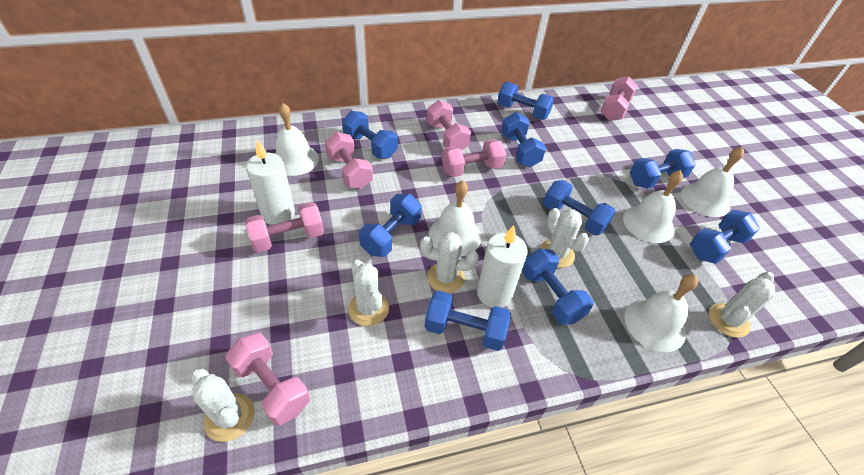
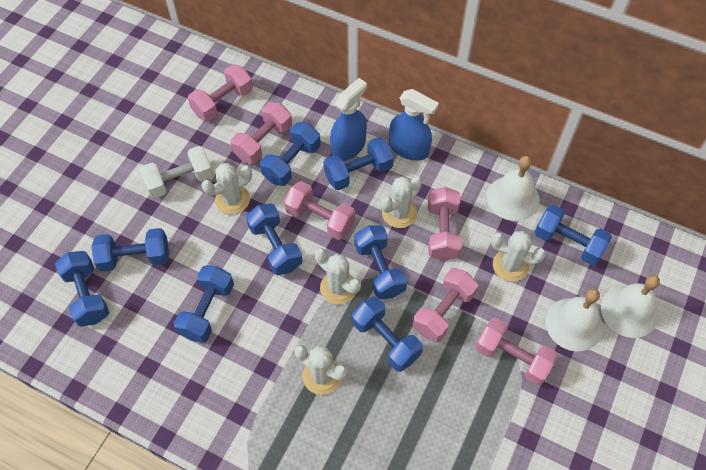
blue spray bottle: 0 -> 2
white bell: 5 -> 3
white candle: 2 -> 0
white dumbbell: 0 -> 1

